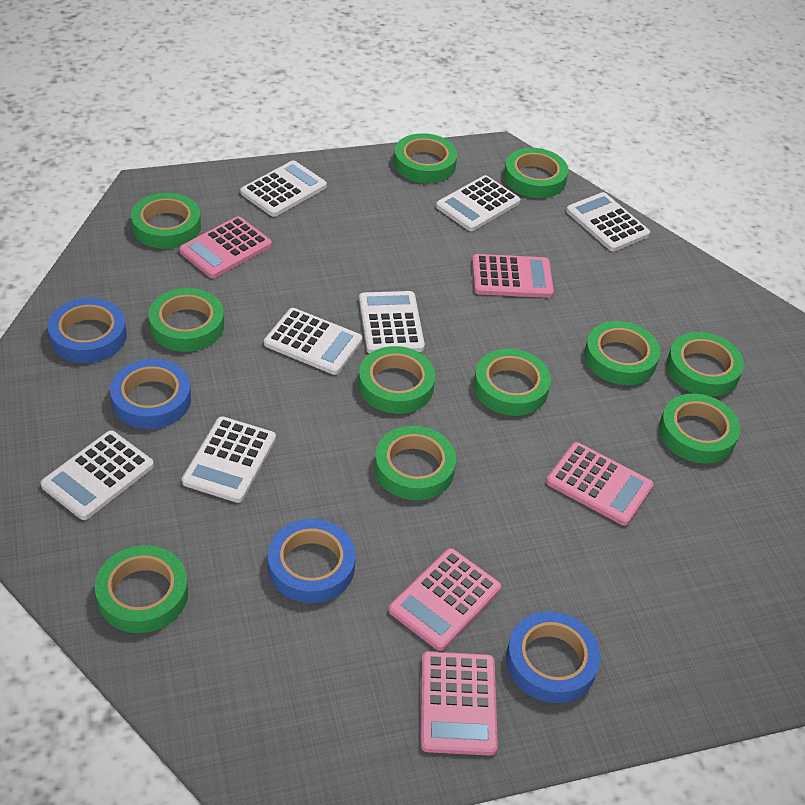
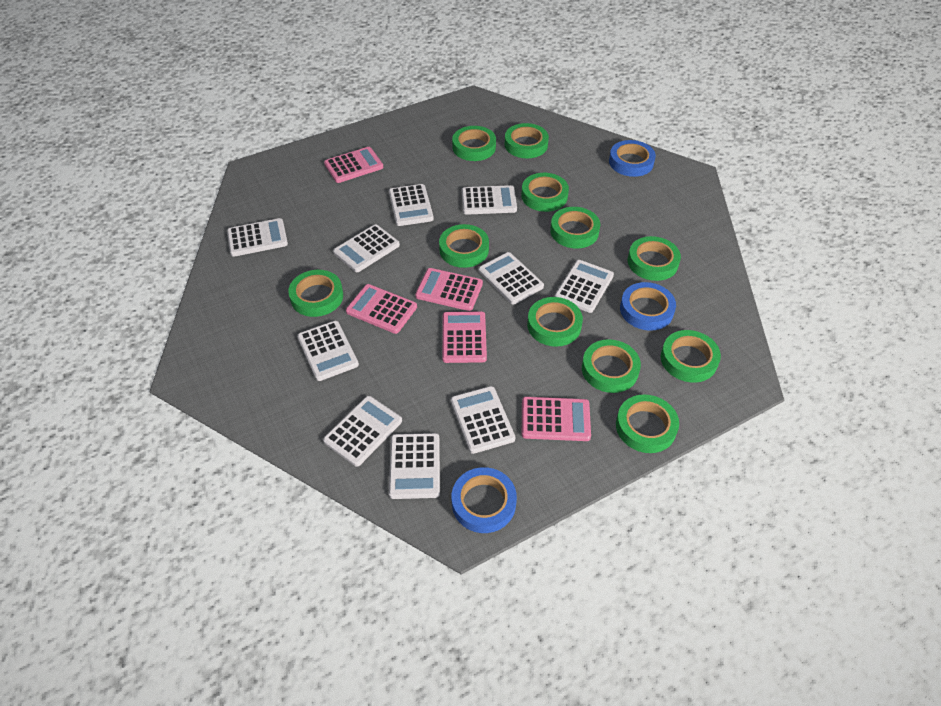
blue tape: 4 -> 3
white calculator: 7 -> 10

